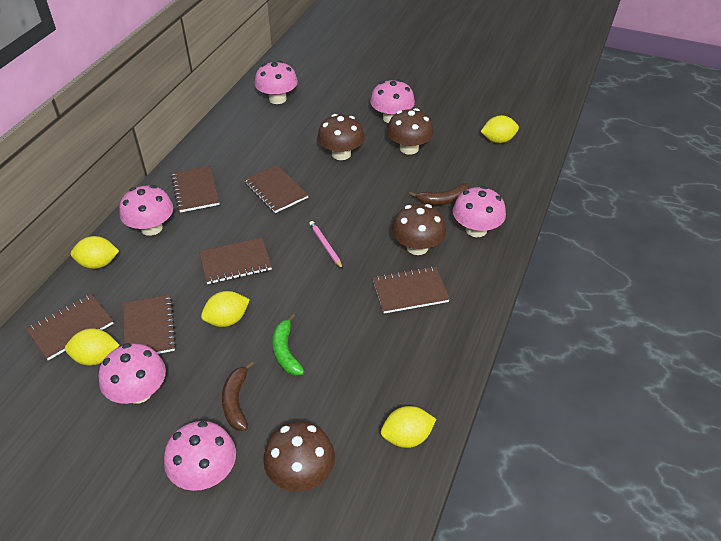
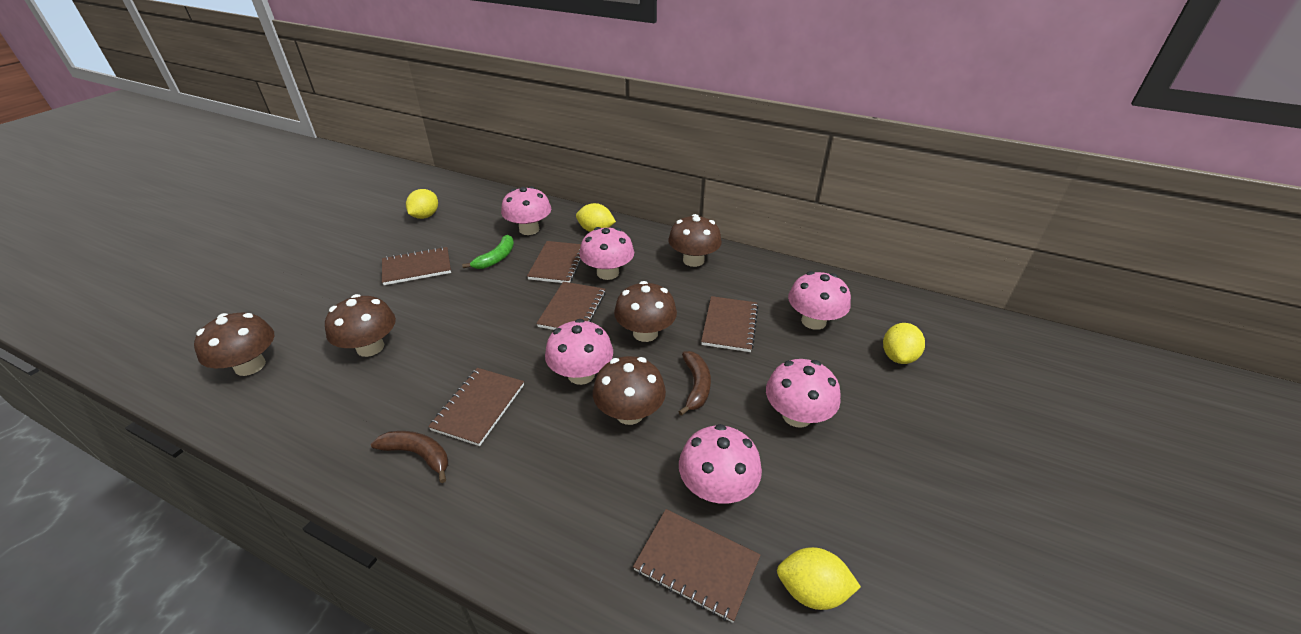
brown mushroom: 4 -> 5
pink pencil: 1 -> 0
yellow lemon: 5 -> 4

